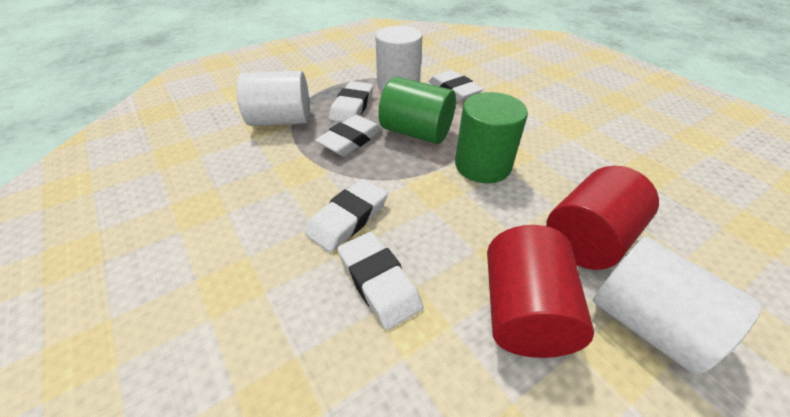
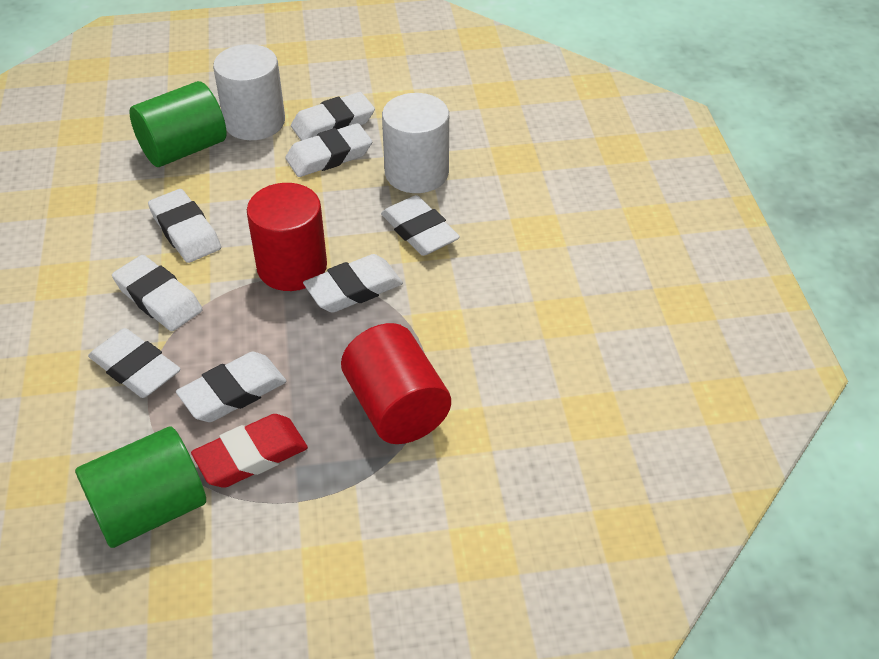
red eraser: 0 -> 1
white cylinder: 3 -> 2
white eraser: 5 -> 8

